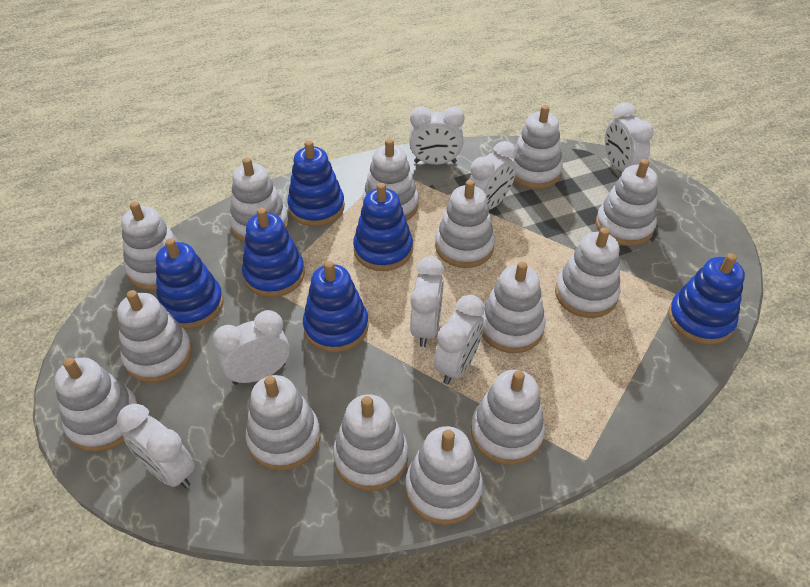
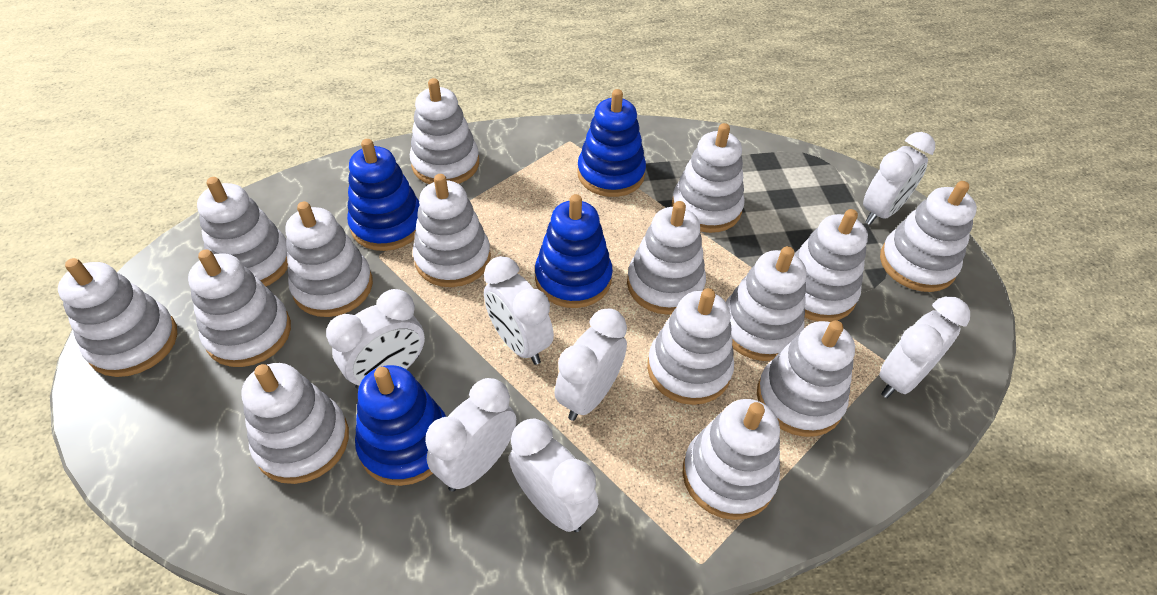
blue stacking toy: 6 -> 4
white stacking toy: 14 -> 15

